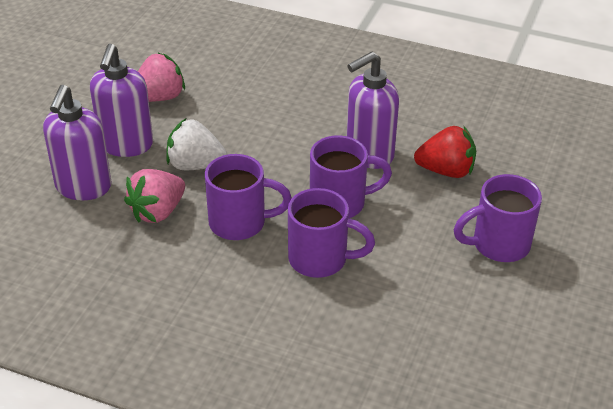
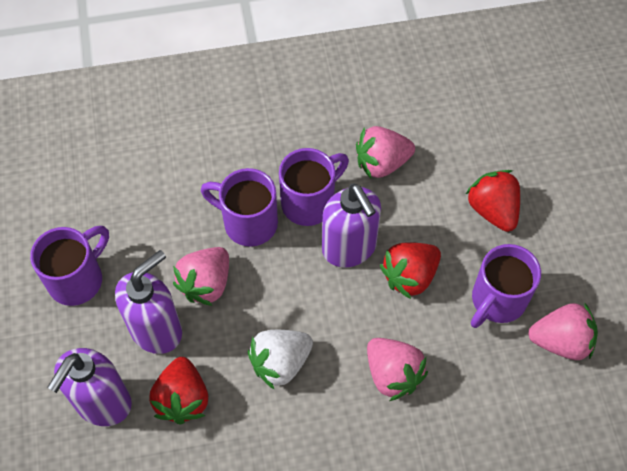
pink strawberry: 2 -> 4
red strawberry: 1 -> 3

